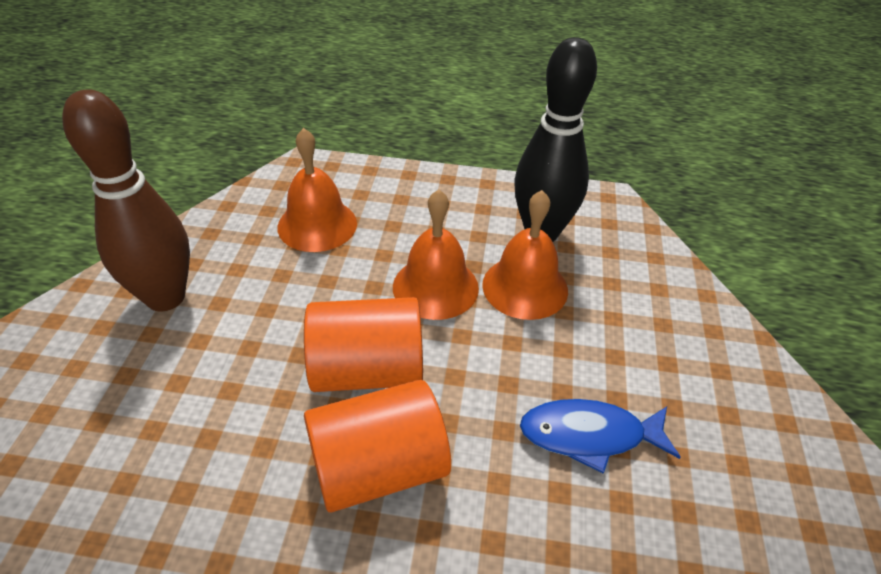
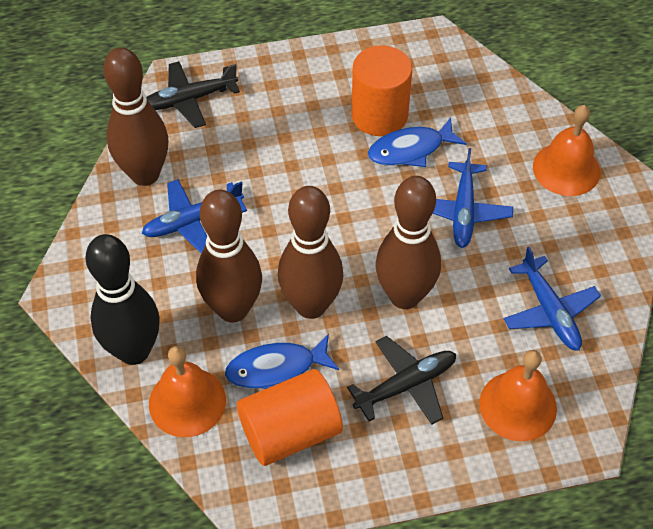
black plane: 0 -> 2
blue fish: 1 -> 2
blue plane: 0 -> 3
brown bowling pin: 1 -> 4

